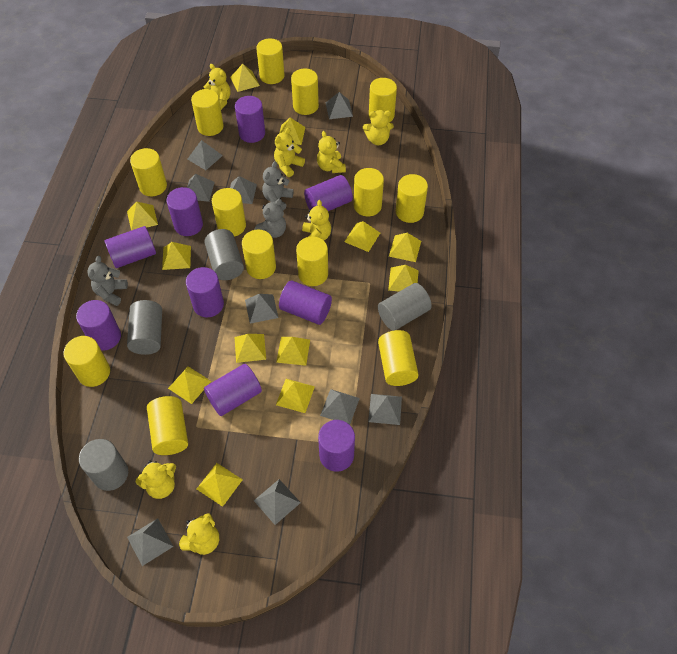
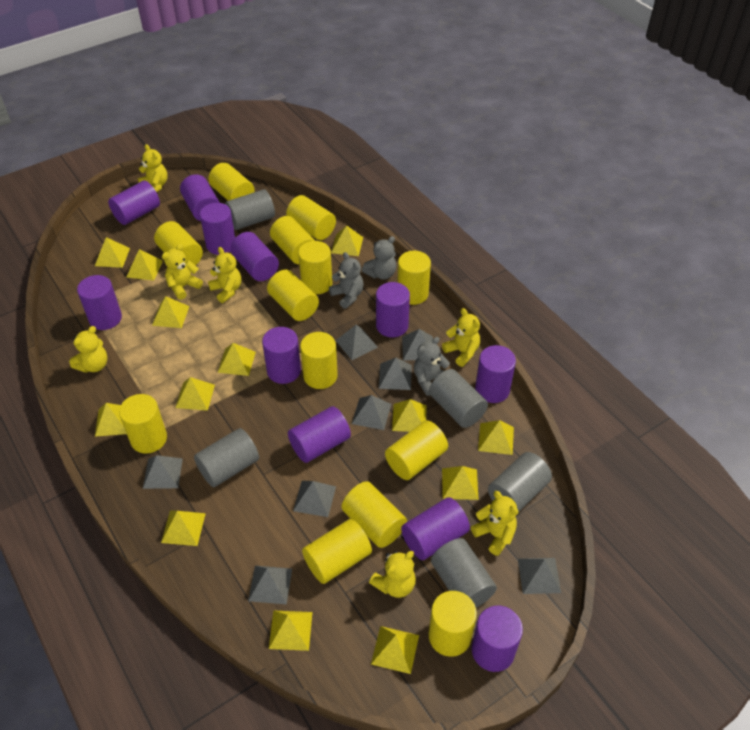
grey cylinder: 4 -> 5
grey pyramid: 9 -> 8
purple cylinder: 9 -> 11
yellow pyramid: 12 -> 13

